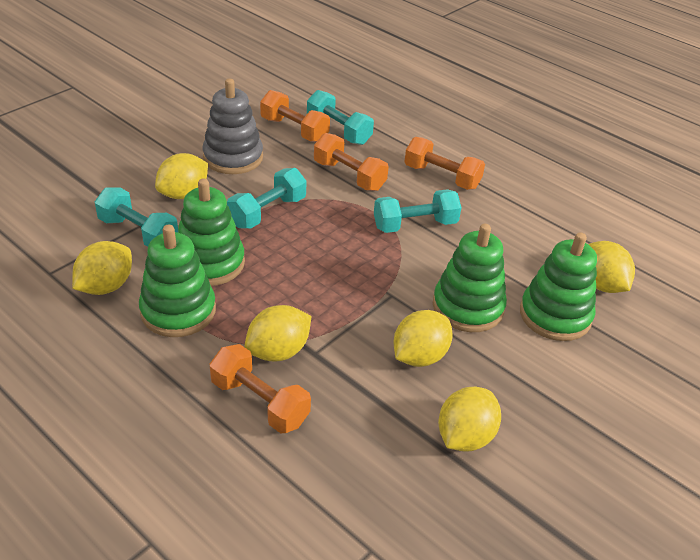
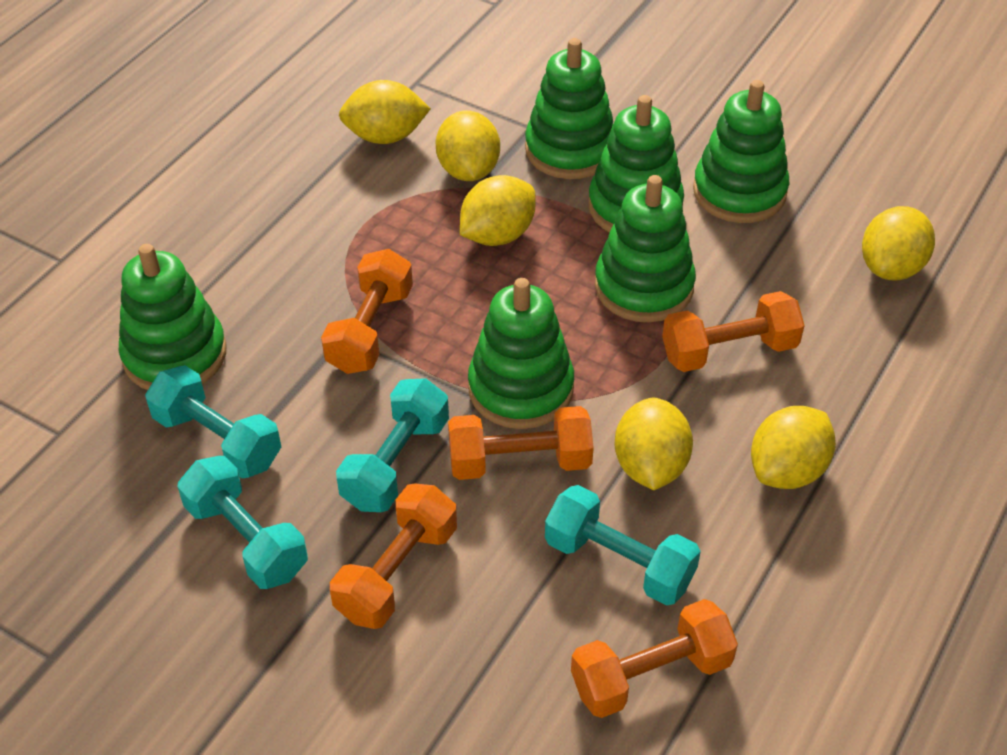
green stacking toy: 4 -> 6
grey stacking toy: 1 -> 0
orange dumbbell: 4 -> 5

